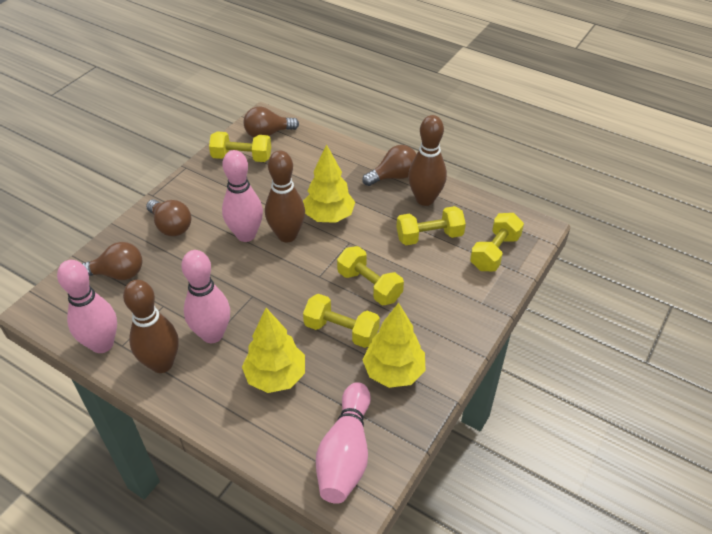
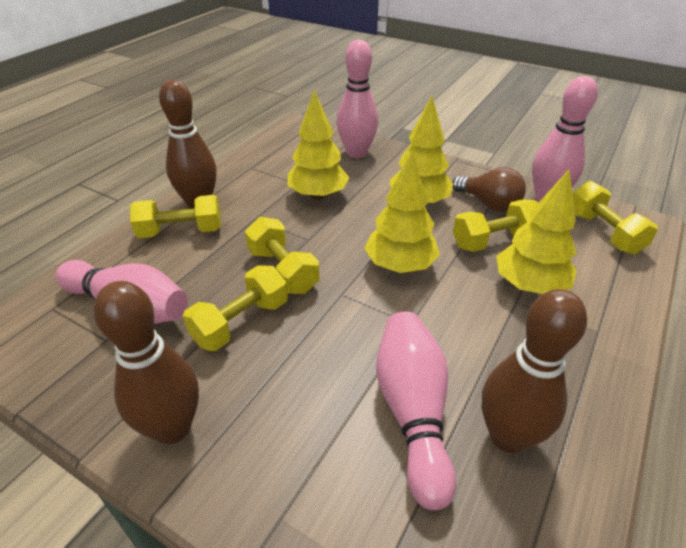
brown light bulb: 4 -> 1
yellow tree: 3 -> 4

